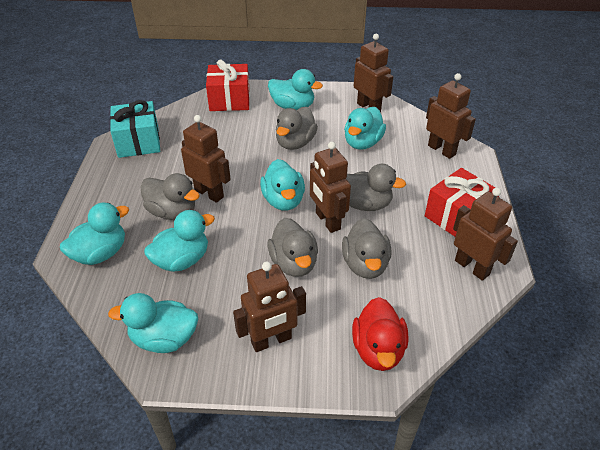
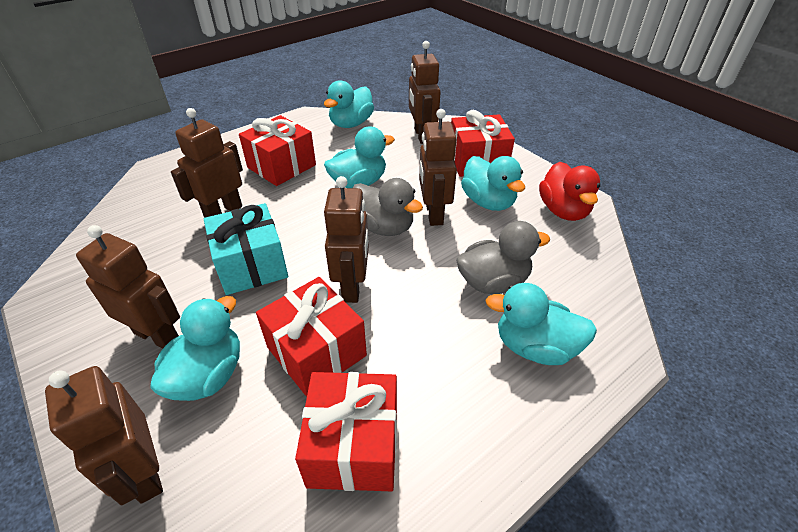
grey duck: 5 -> 2
red gift: 2 -> 4
turquoise duck: 6 -> 5

